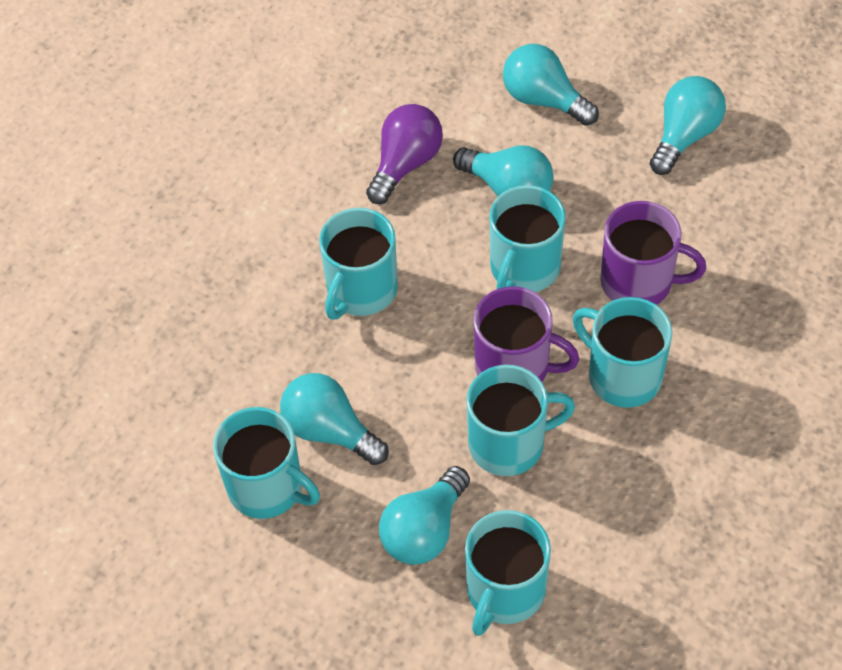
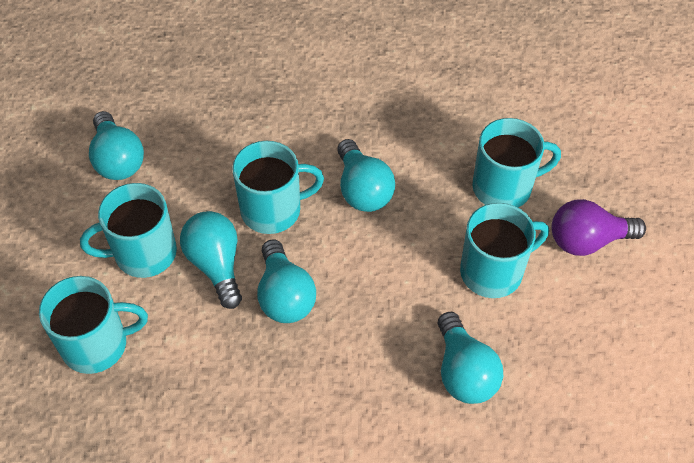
purple mug: 2 -> 0
turquoise mug: 6 -> 5

